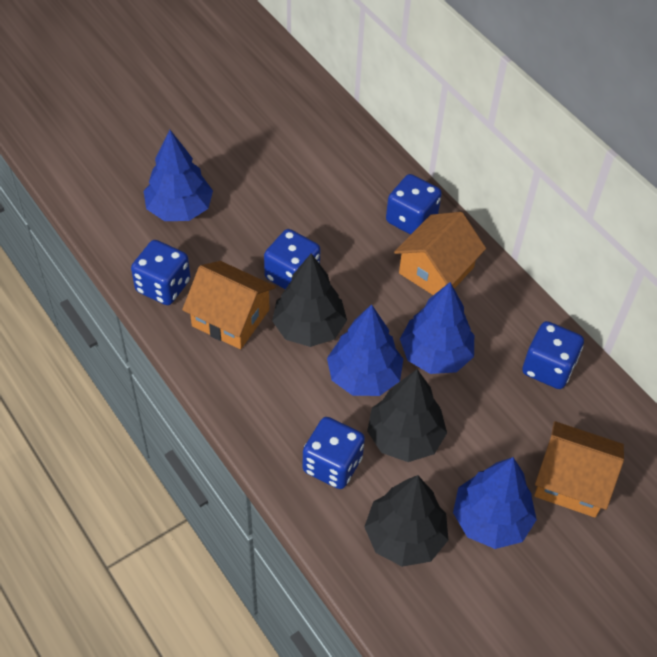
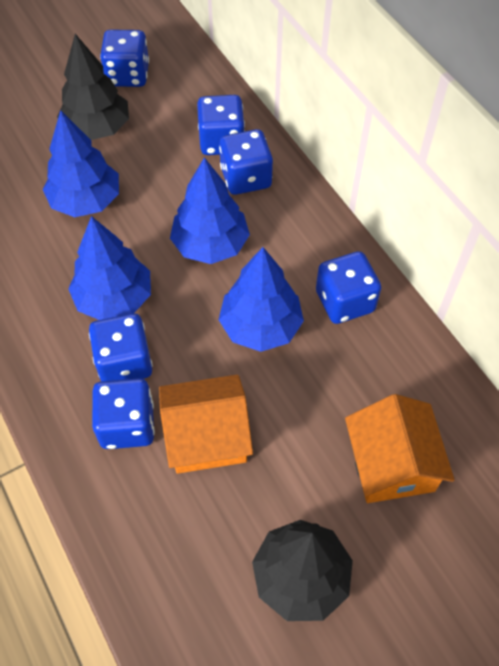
black tree: 3 -> 2
blue dice: 5 -> 6
orange house: 3 -> 2

